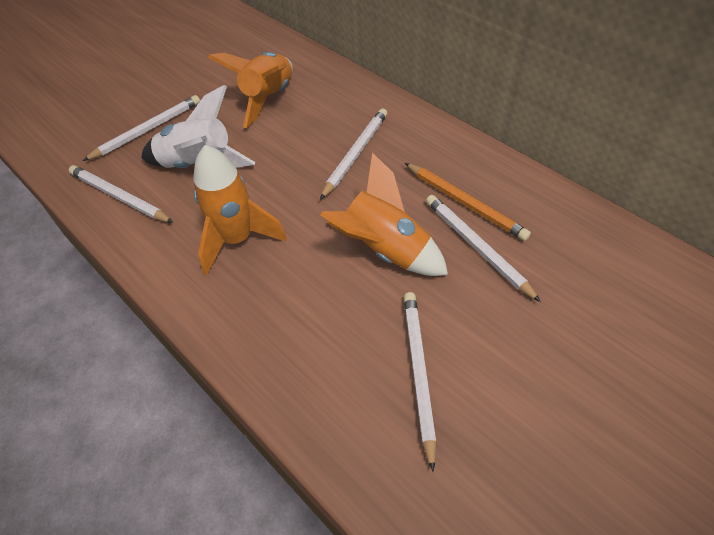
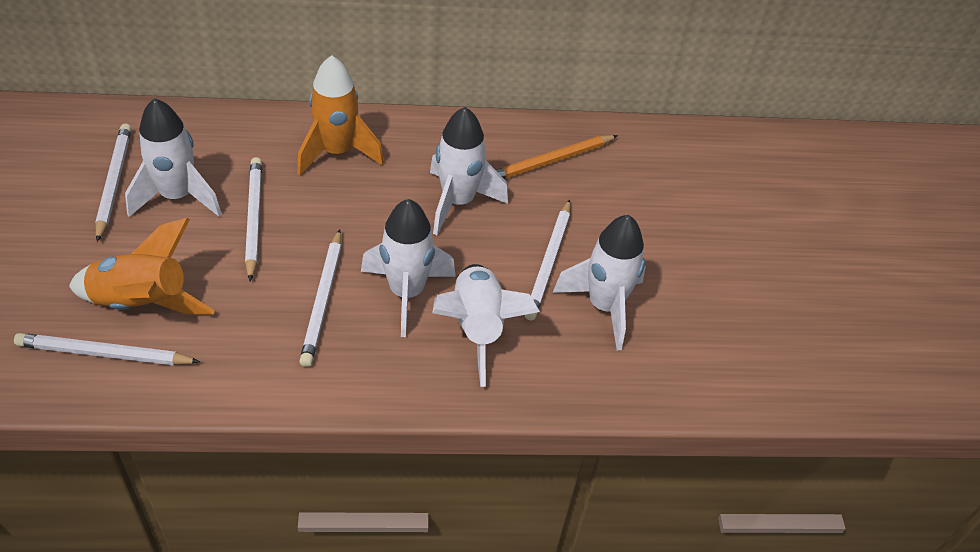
orange rocket: 3 -> 2
white rocket: 1 -> 5

